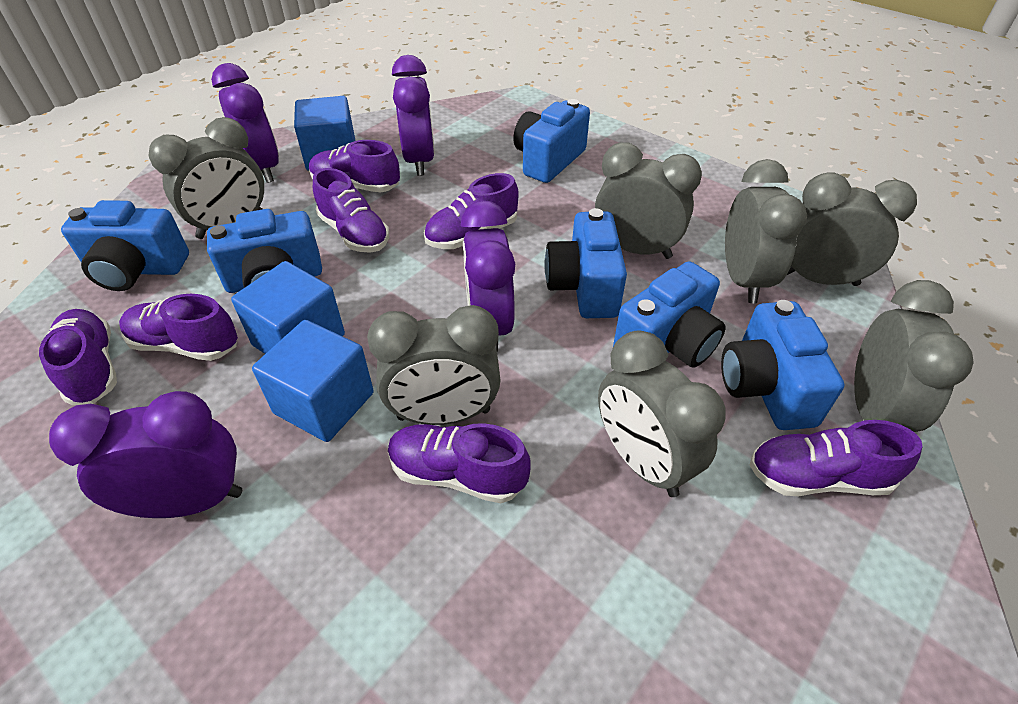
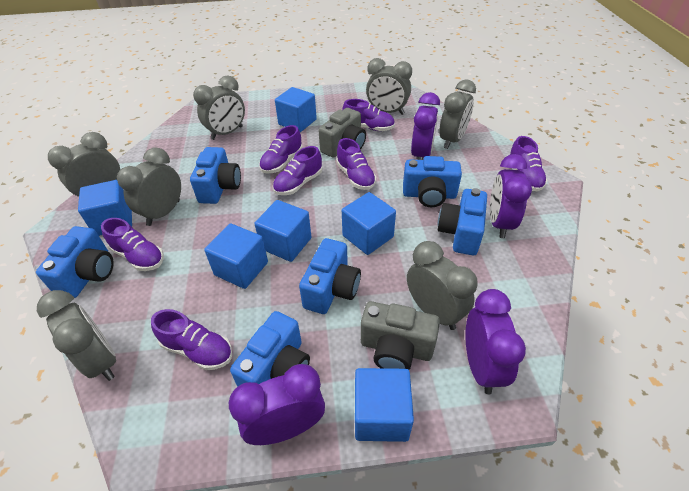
blue cube: 3 -> 6
grey camera: 0 -> 2

